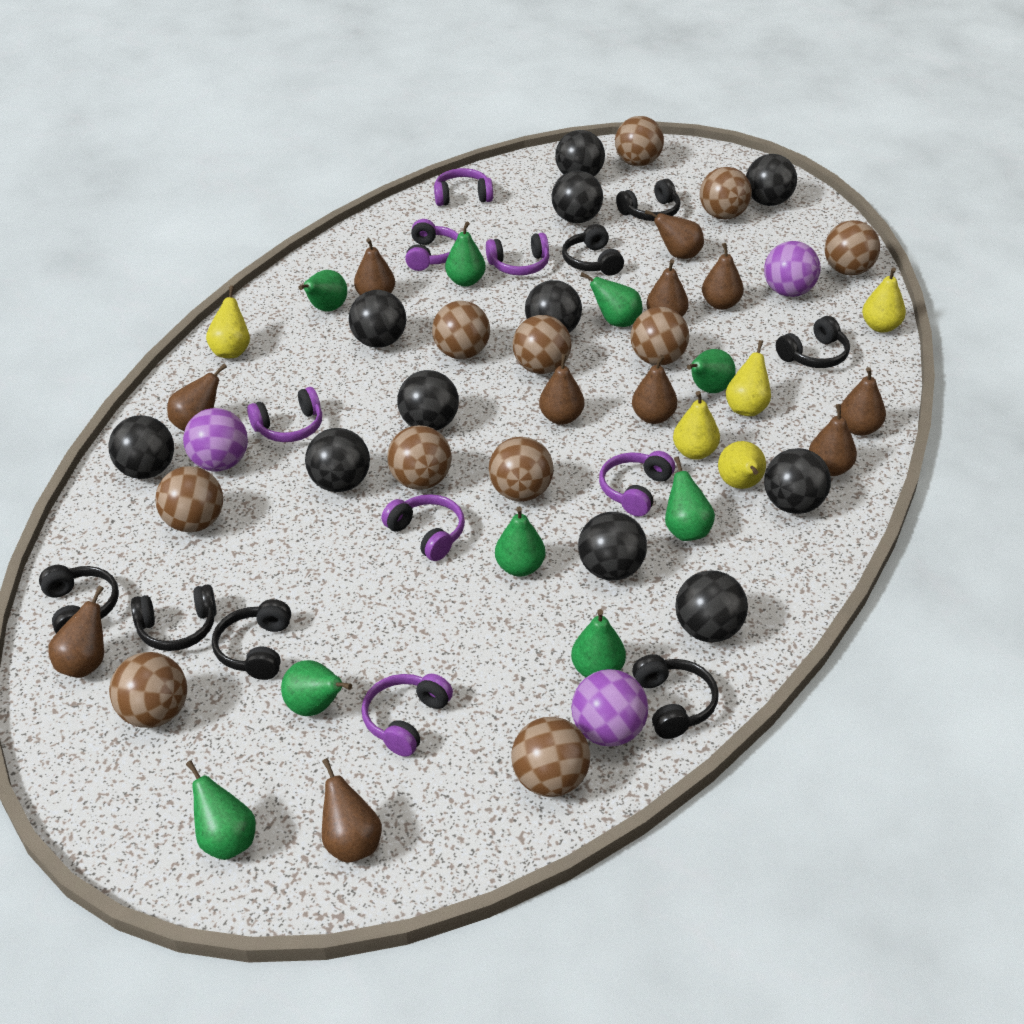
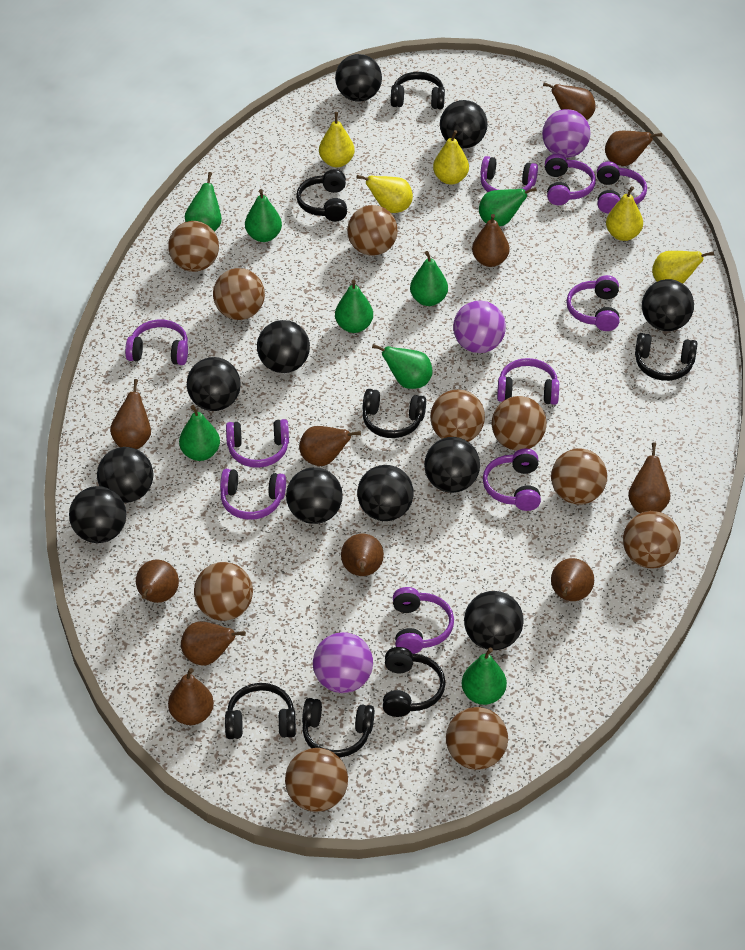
brown ball: 11 -> 10
green pear: 9 -> 8
purple headphones: 7 -> 10

